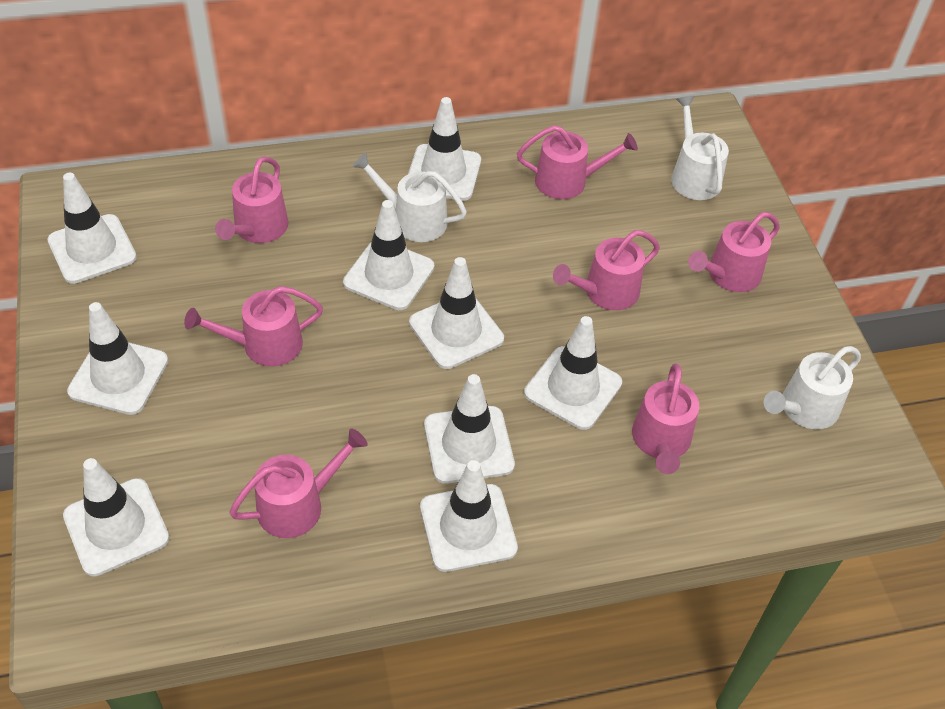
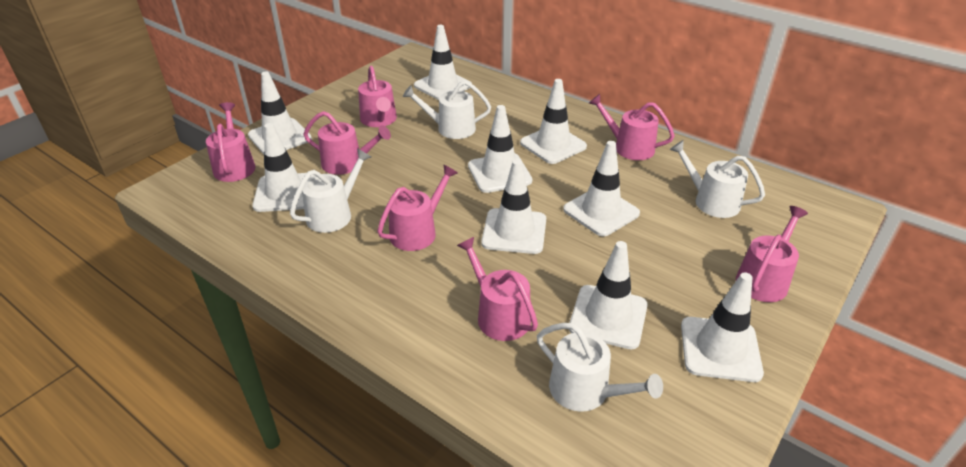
white watering can: 3 -> 4

